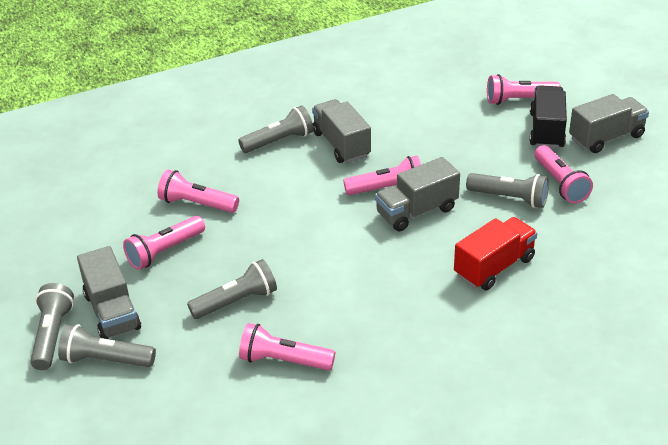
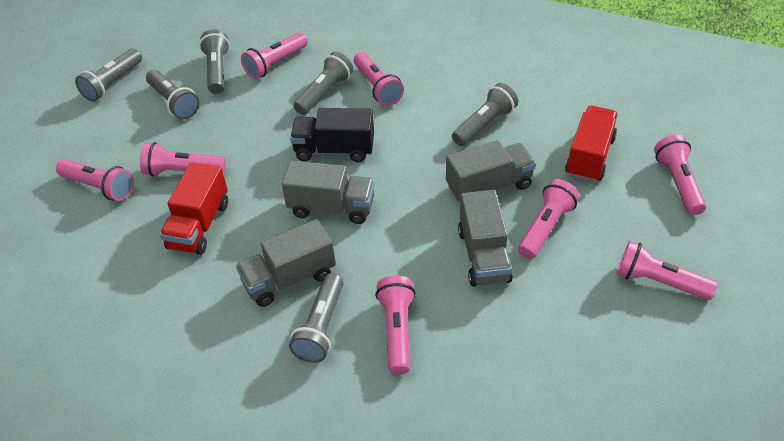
grey flashlight: 5 -> 6
pink flashlight: 6 -> 8
red truck: 1 -> 2

